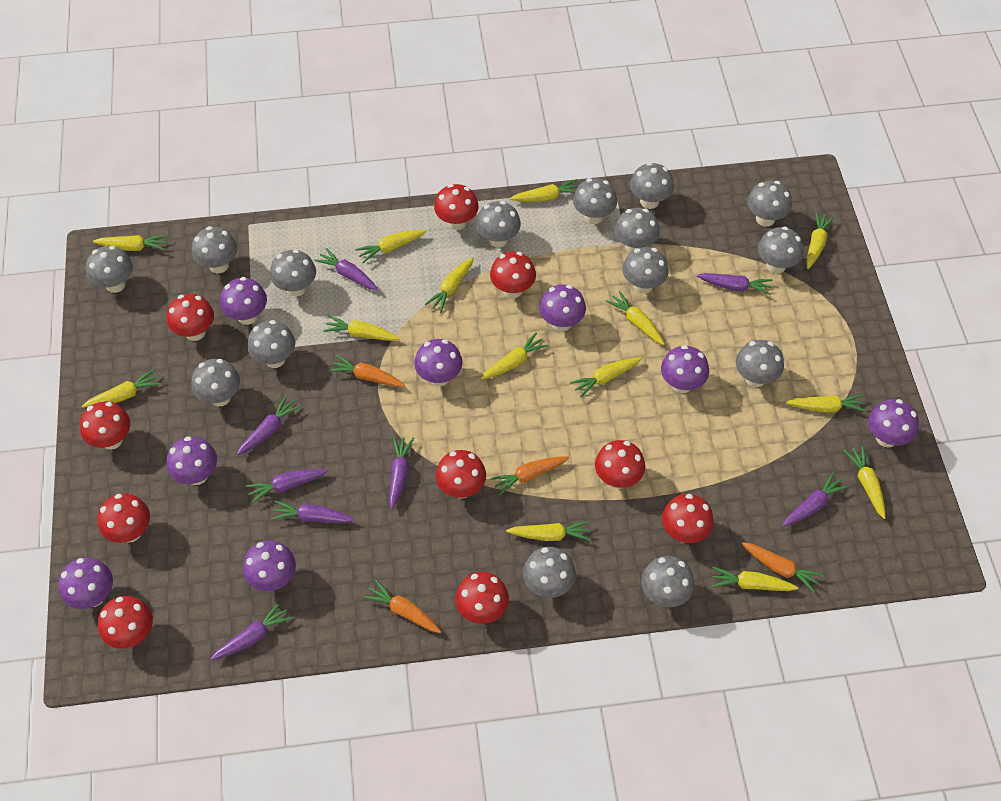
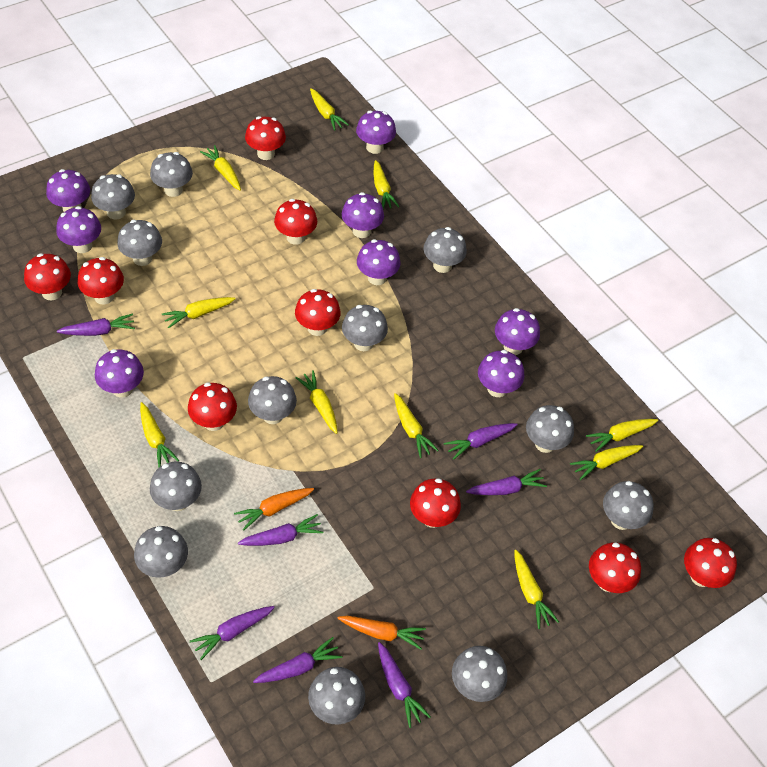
grey mushroom: 15 -> 12
orange carrot: 4 -> 2
purple carrot: 8 -> 7
red mushroom: 10 -> 9
yellow carrot: 14 -> 10

